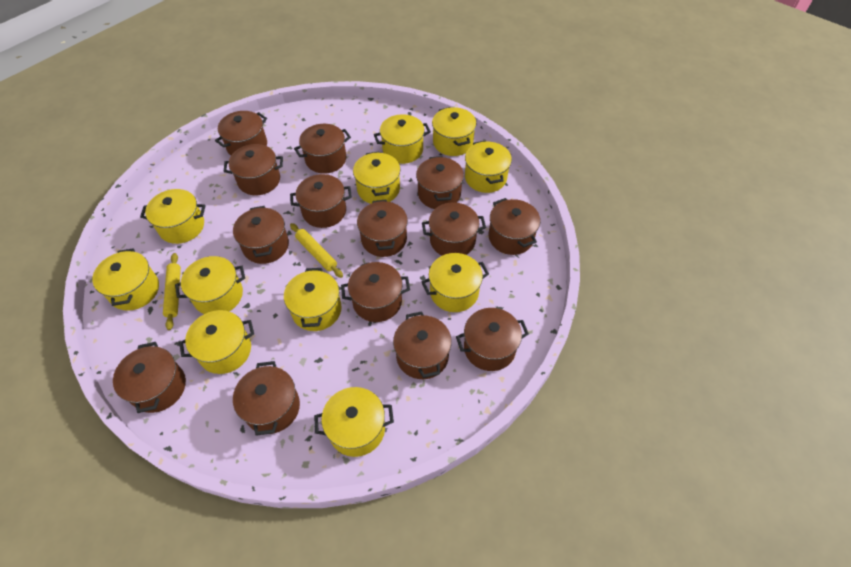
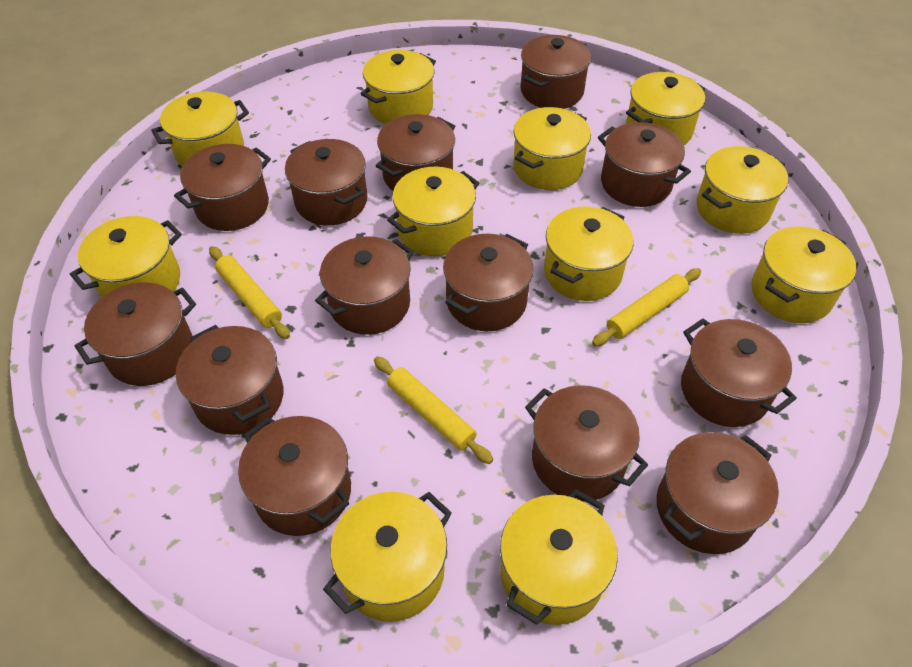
brown pot: 14 -> 13
yellow rolling pin: 2 -> 3

